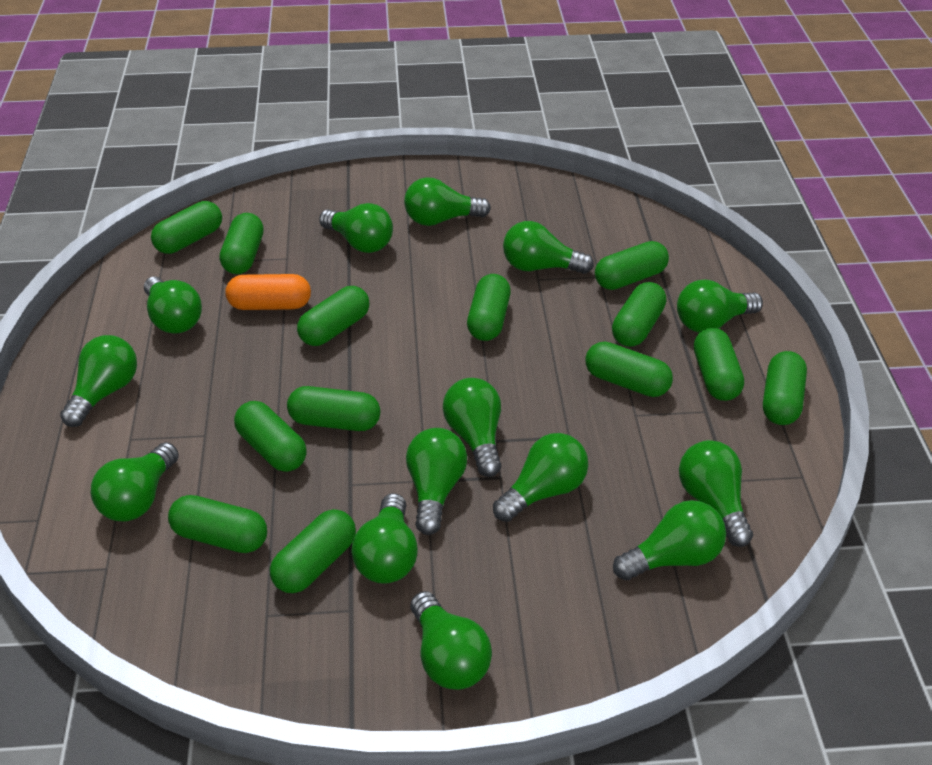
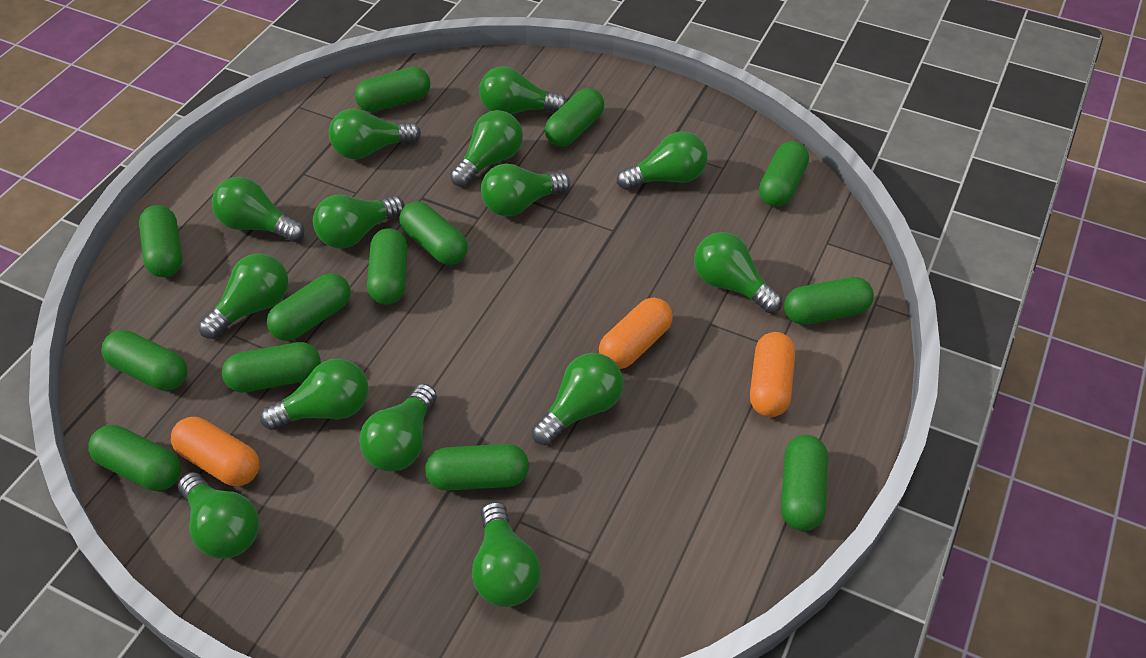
orange capsule: 1 -> 3

